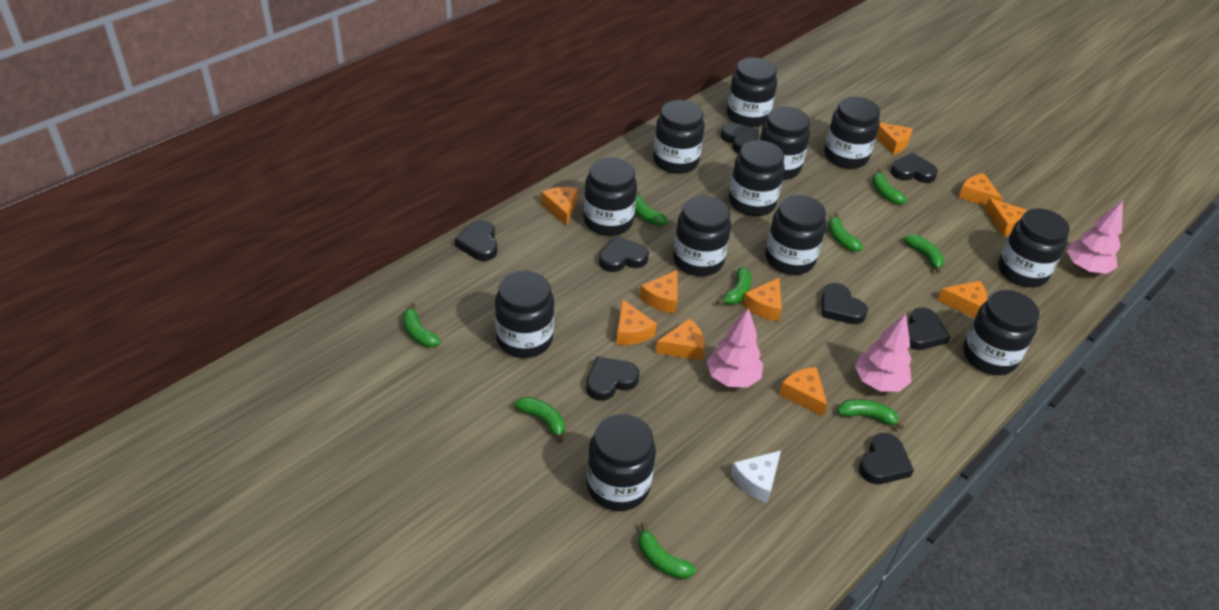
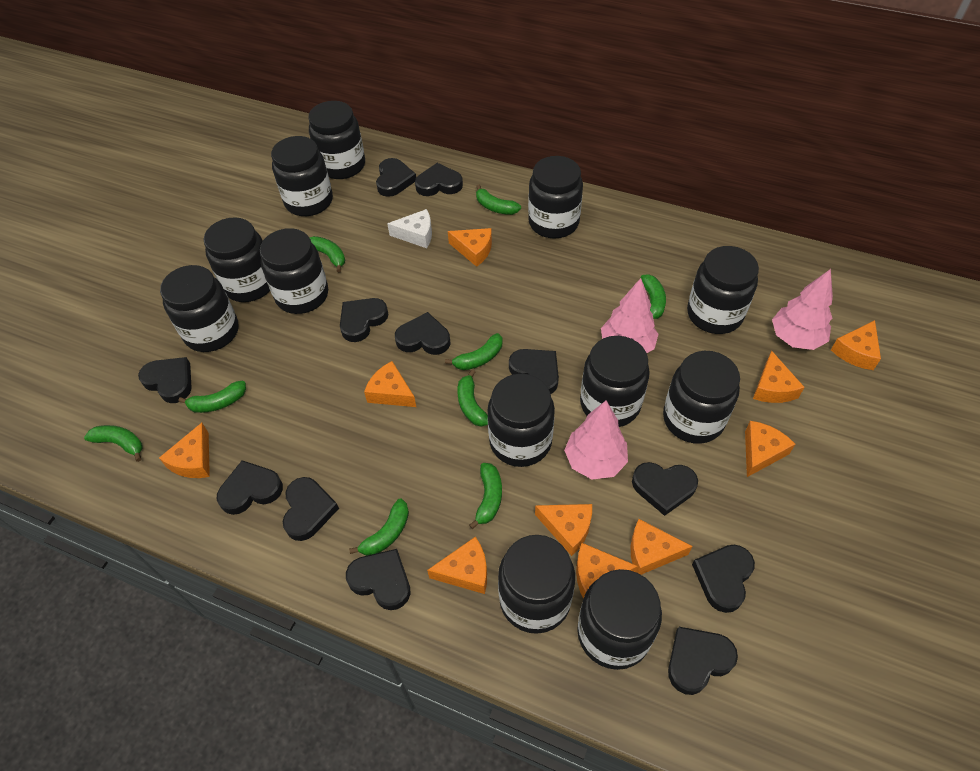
black heart: 8 -> 12

